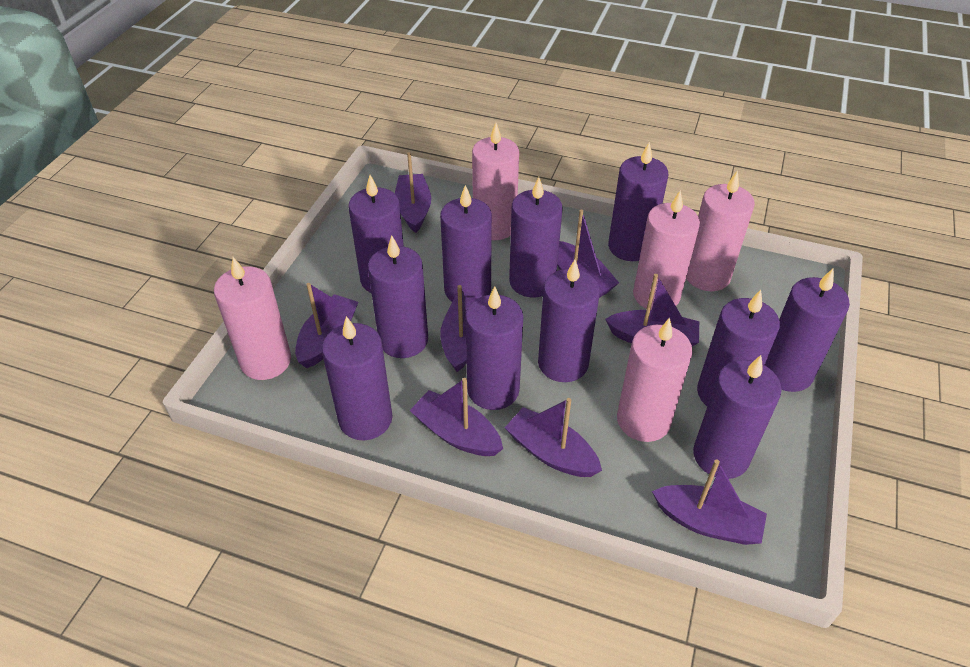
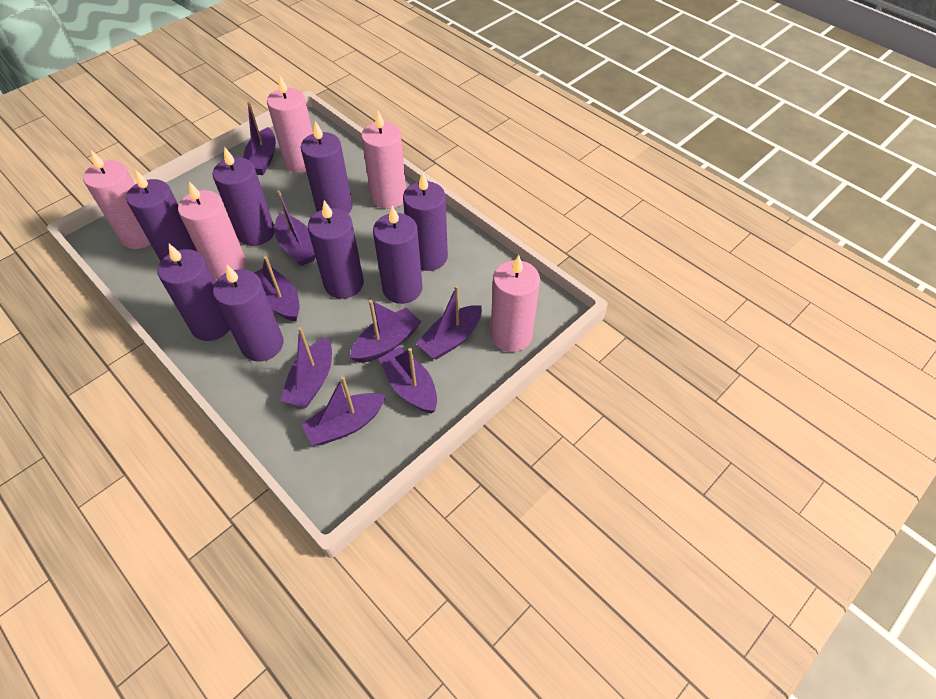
purple candle: 11 -> 8

